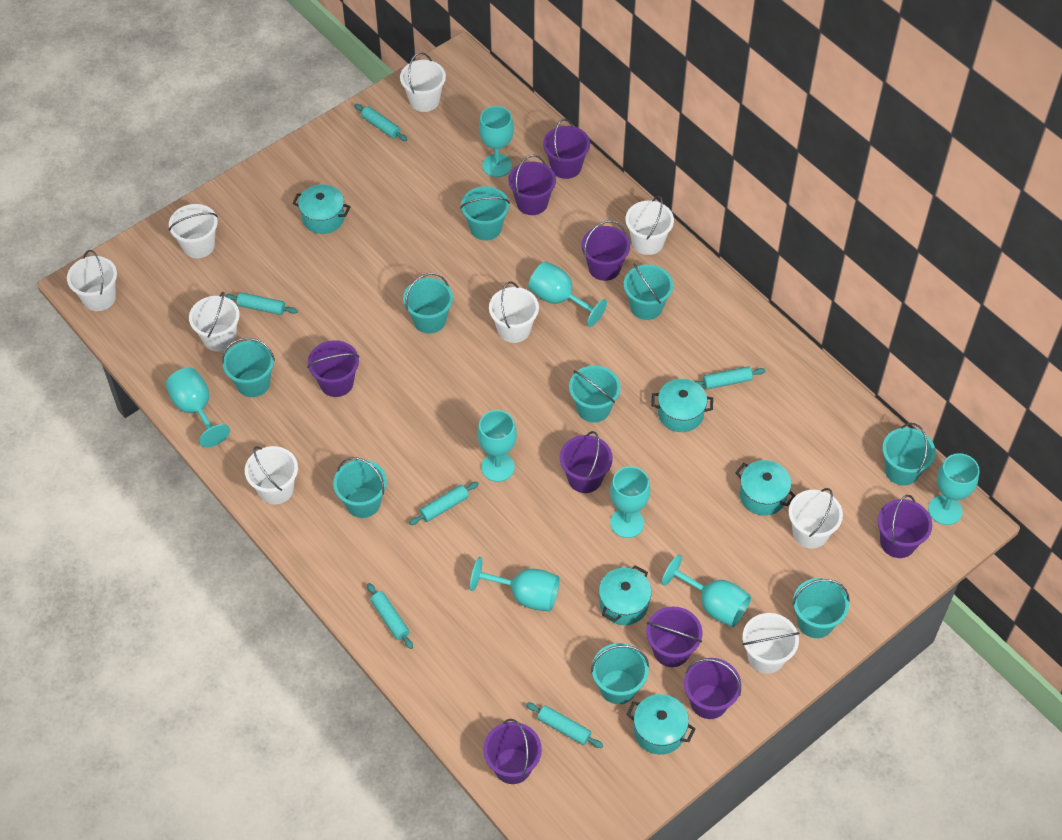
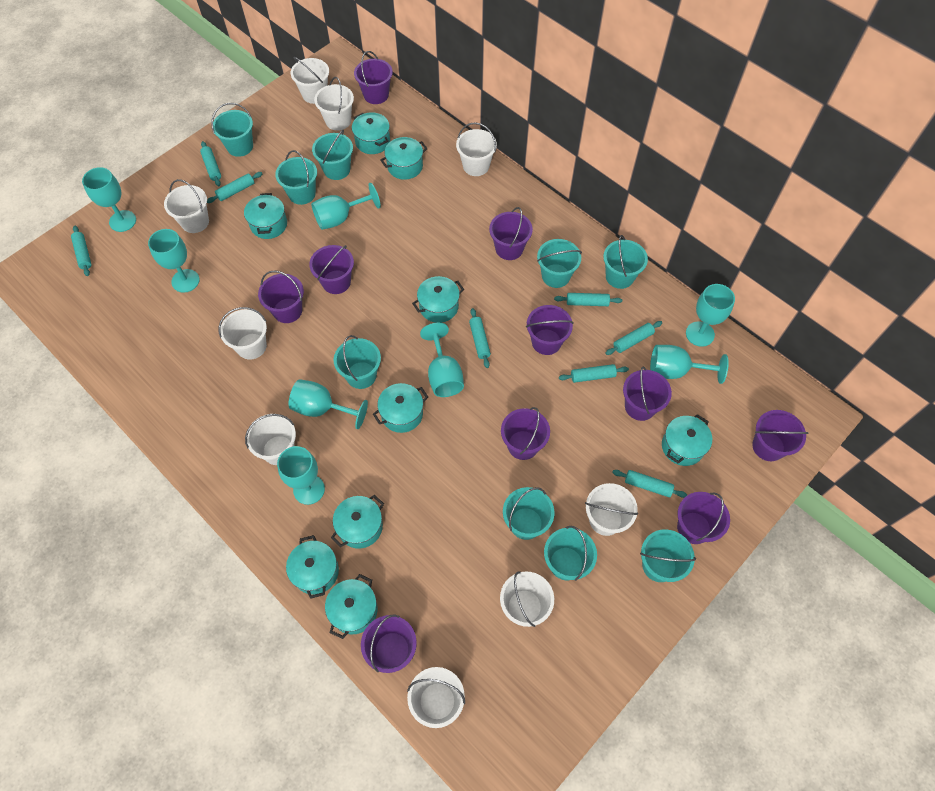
purple bucket: 9 -> 10
turquoise pot: 5 -> 9
turquoise rolling pin: 6 -> 8

